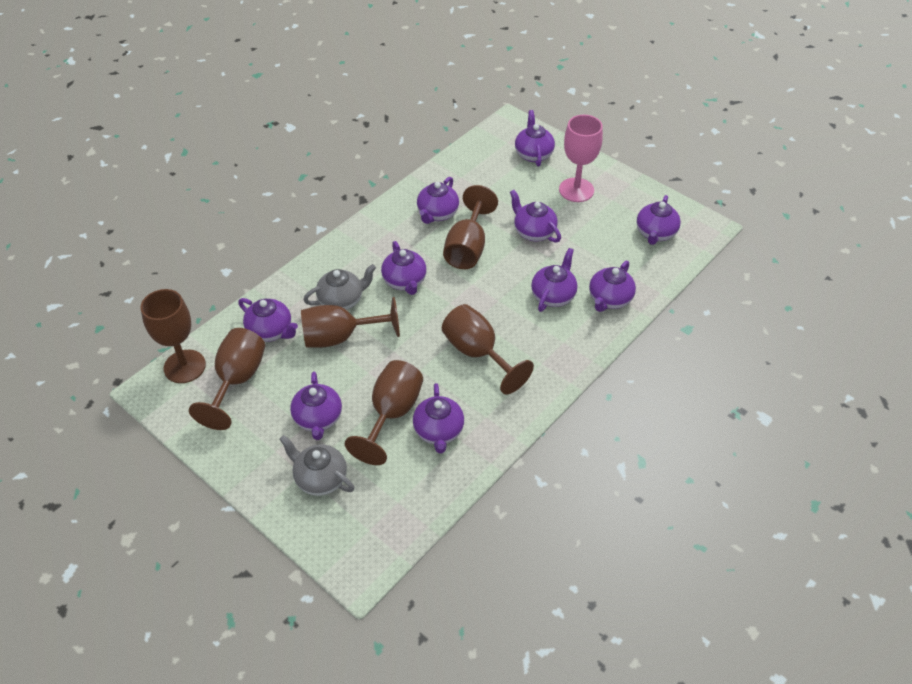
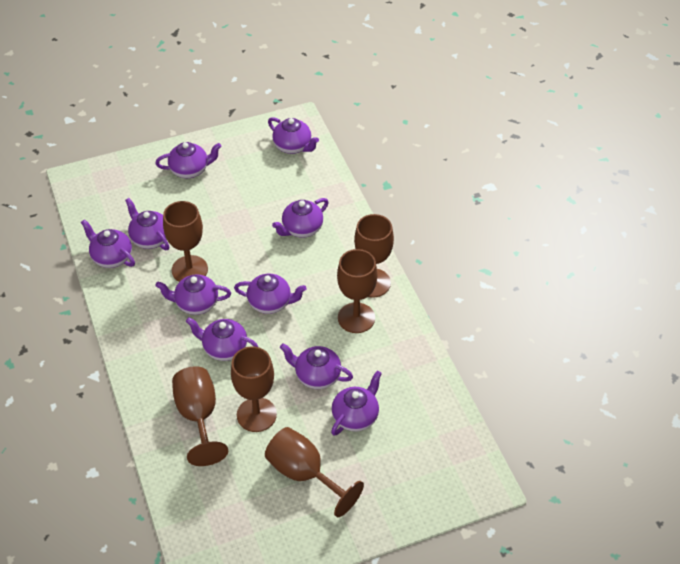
grey teapot: 2 -> 0
pink goblet: 1 -> 0

